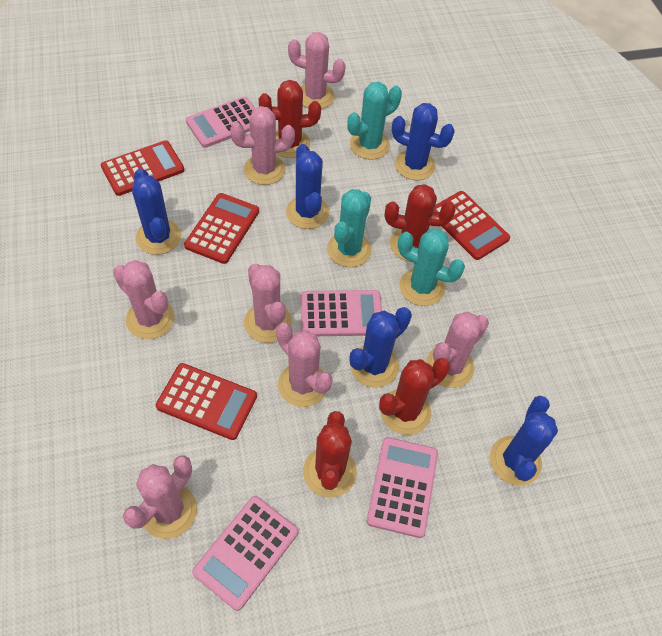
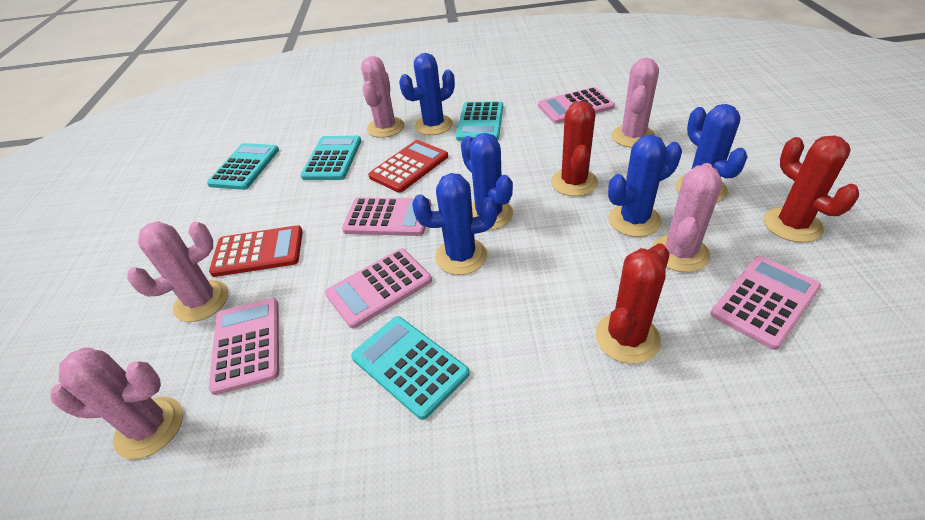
pink cactus: 7 -> 5
pink calculator: 4 -> 5
red cactus: 4 -> 3
red calculator: 4 -> 2
turquoise cactus: 3 -> 0
turquoise calculator: 0 -> 4

